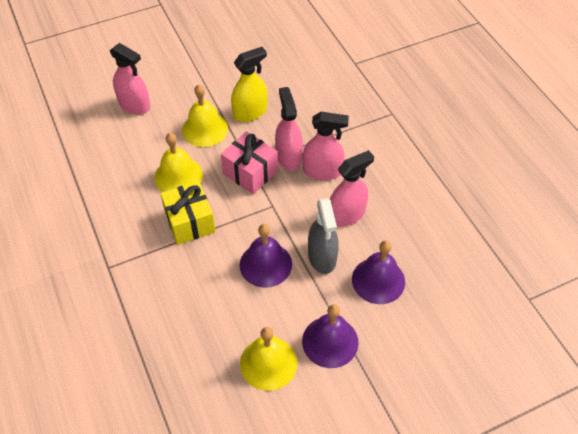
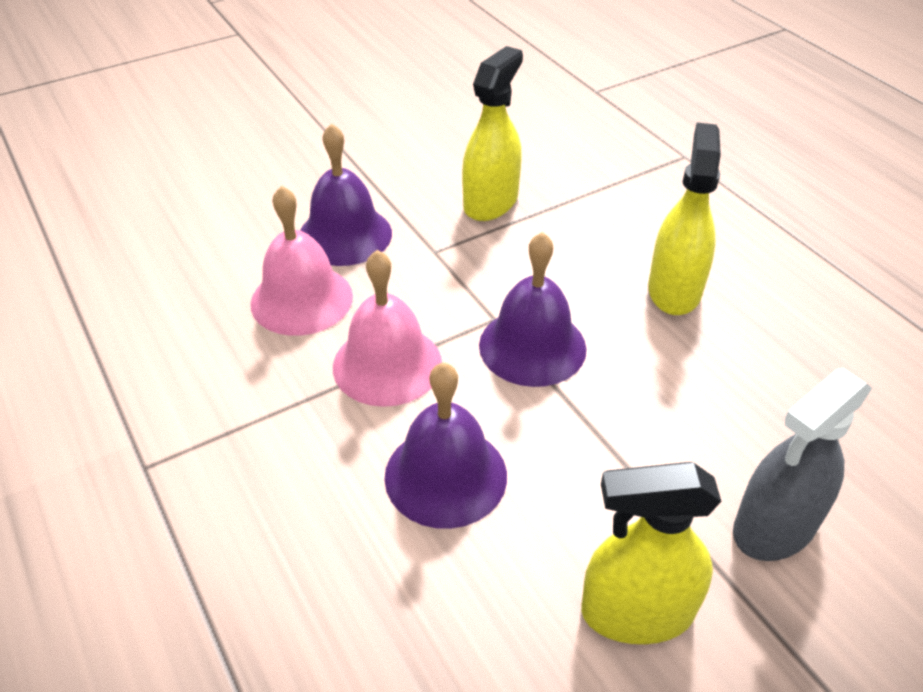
pink bell: 0 -> 2
pink gift: 1 -> 0
pink spray bottle: 4 -> 0
yellow bell: 3 -> 0
yellow gift: 1 -> 0
yellow spray bottle: 1 -> 3

